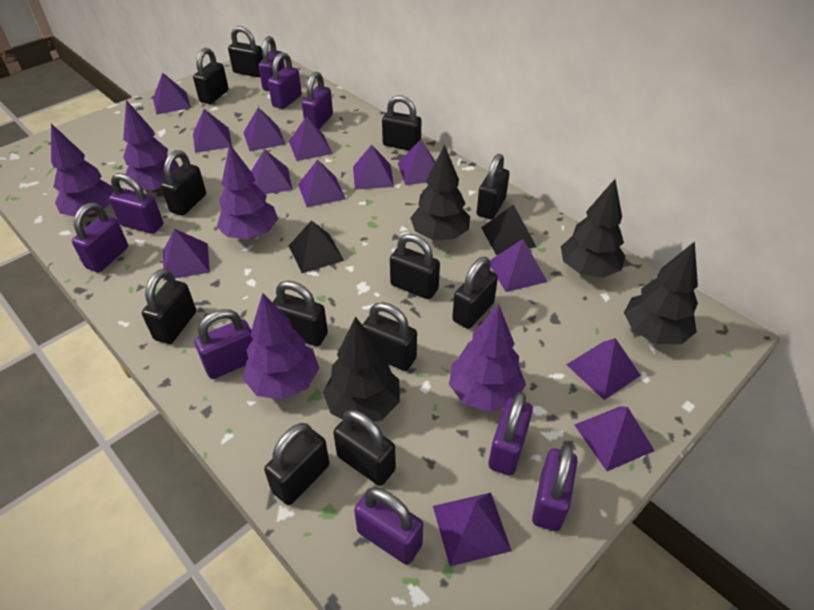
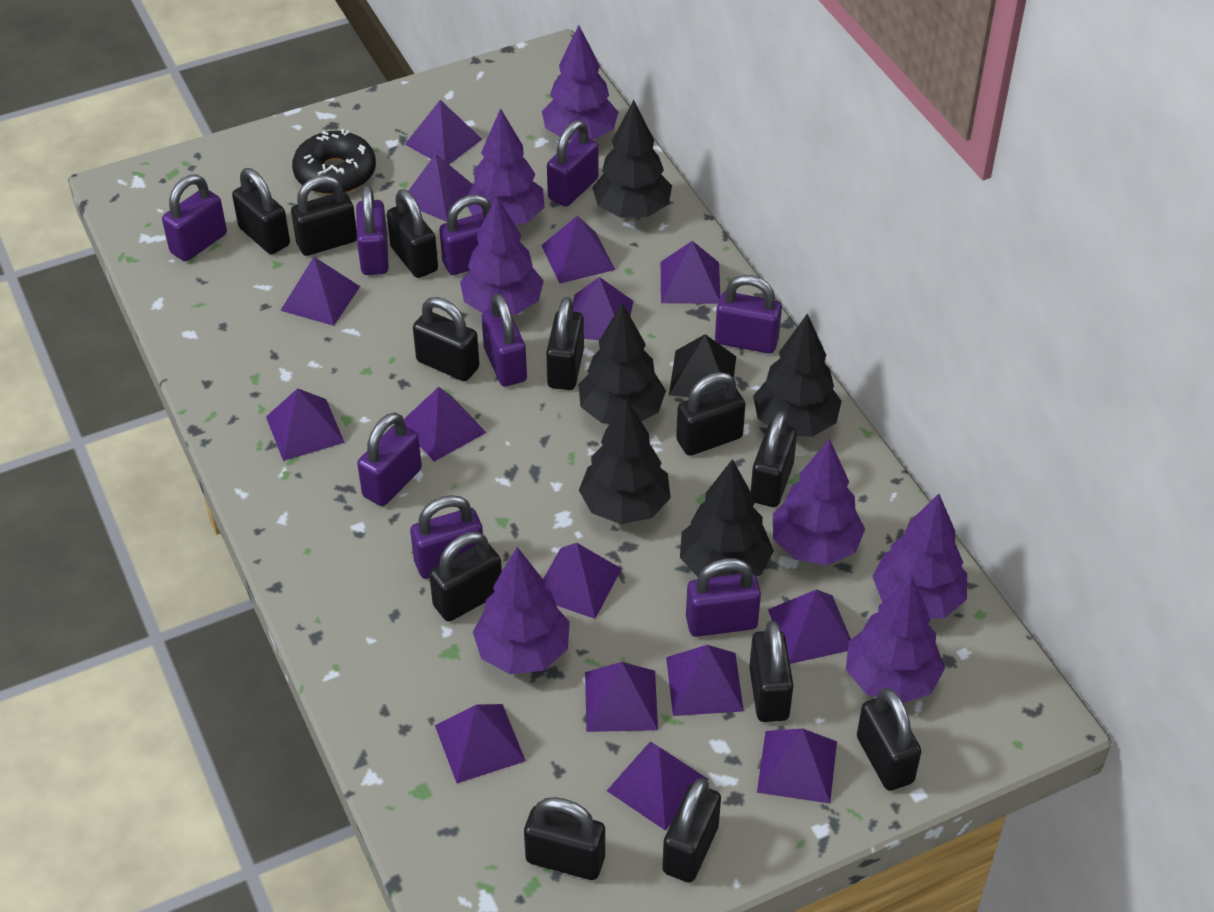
black donut: 0 -> 1
black pyramid: 2 -> 1
black tree: 4 -> 5
purple pyramid: 13 -> 15
purple tree: 5 -> 7

